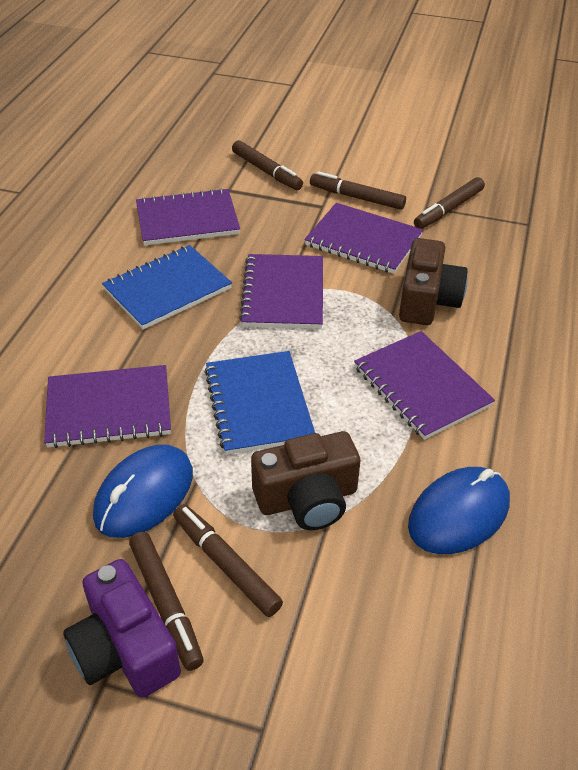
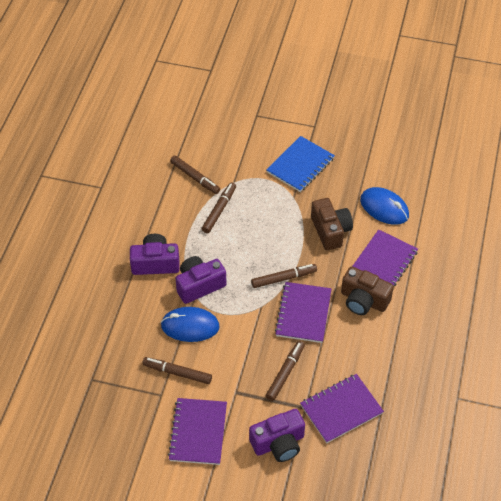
blue notebook: 2 -> 1
purple camera: 1 -> 3
purple notebook: 5 -> 4

